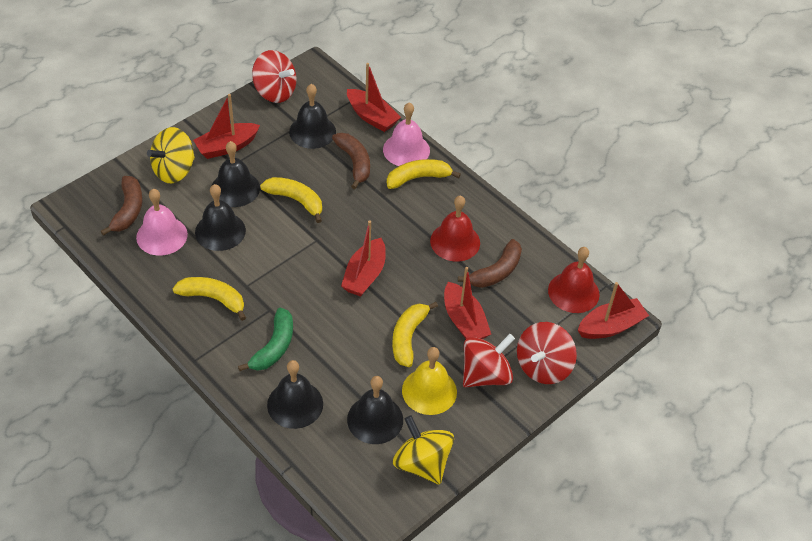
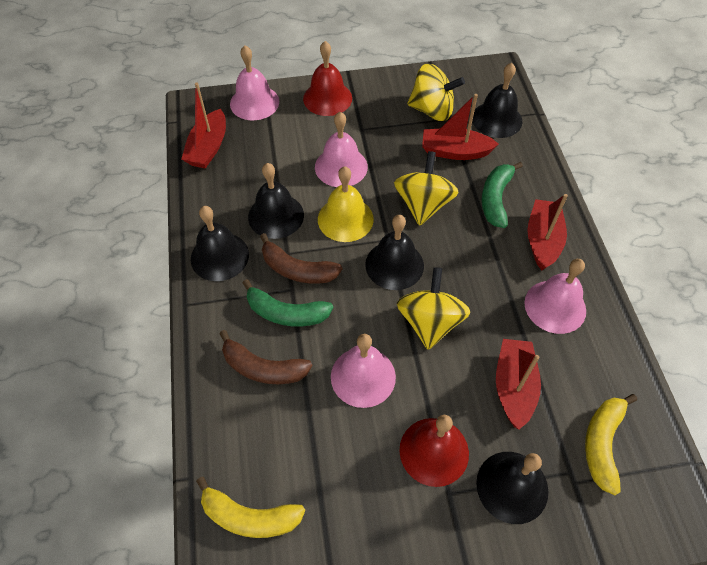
brown banana: 3 -> 2
green banana: 1 -> 2
pink bell: 2 -> 4
red boat: 5 -> 4
red spinning top: 3 -> 0
yellow banana: 4 -> 2
yellow spinning top: 2 -> 3

